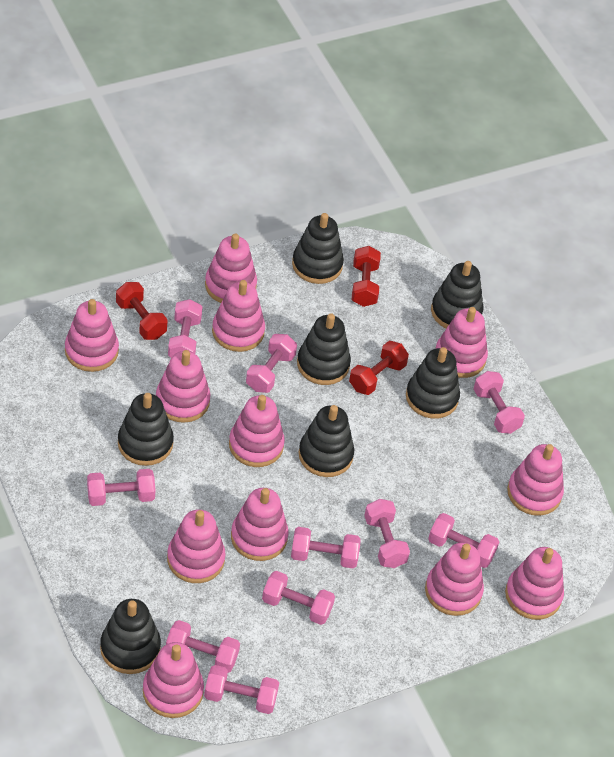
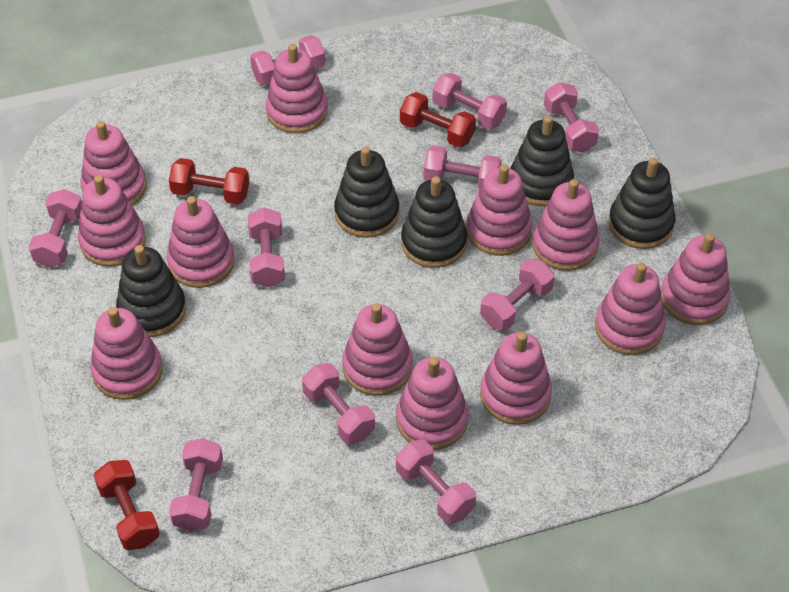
black stacking toy: 7 -> 5

